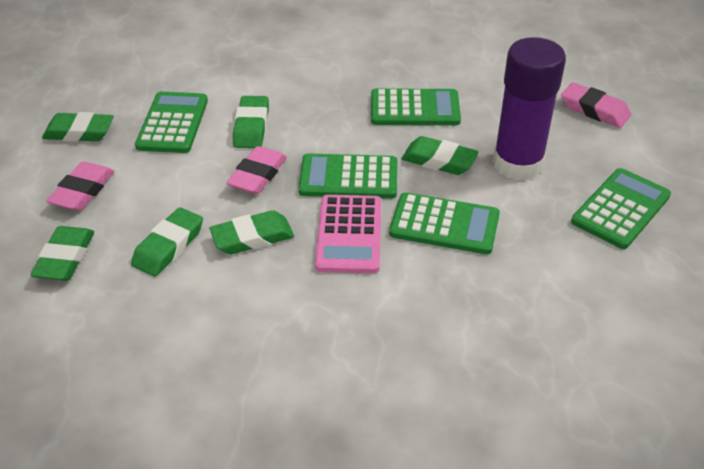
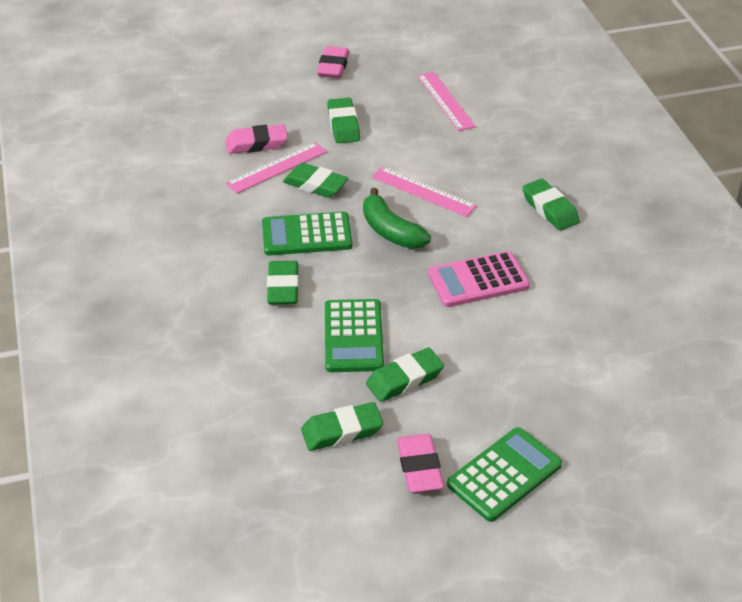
green banana: 0 -> 1
green calculator: 5 -> 3
pink ruler: 0 -> 3
purple glue stick: 1 -> 0

